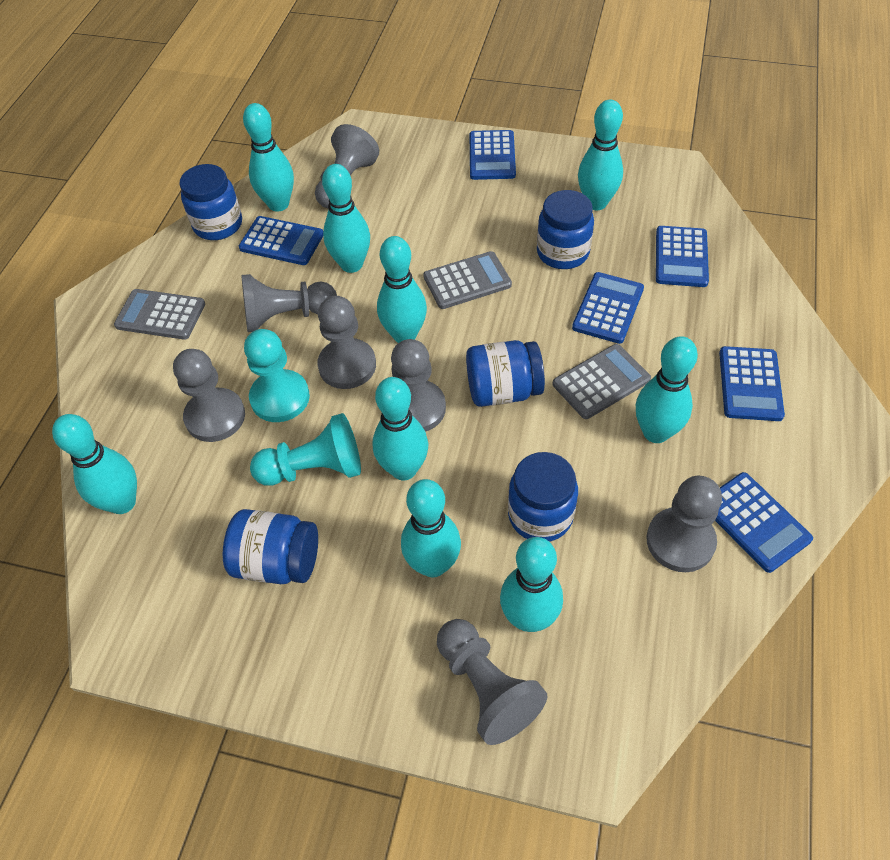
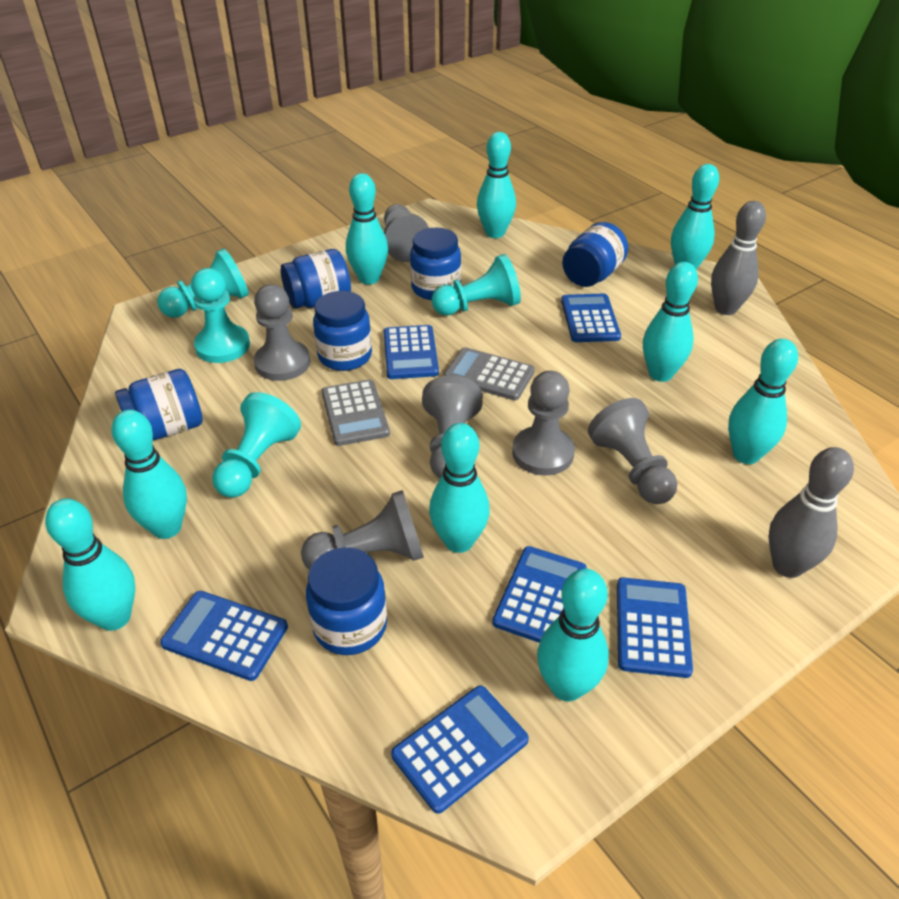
blue jar: 5 -> 6
grey bowling pin: 0 -> 2
grey calculator: 3 -> 2
grey pawn: 7 -> 6
turquoise pawn: 2 -> 4

